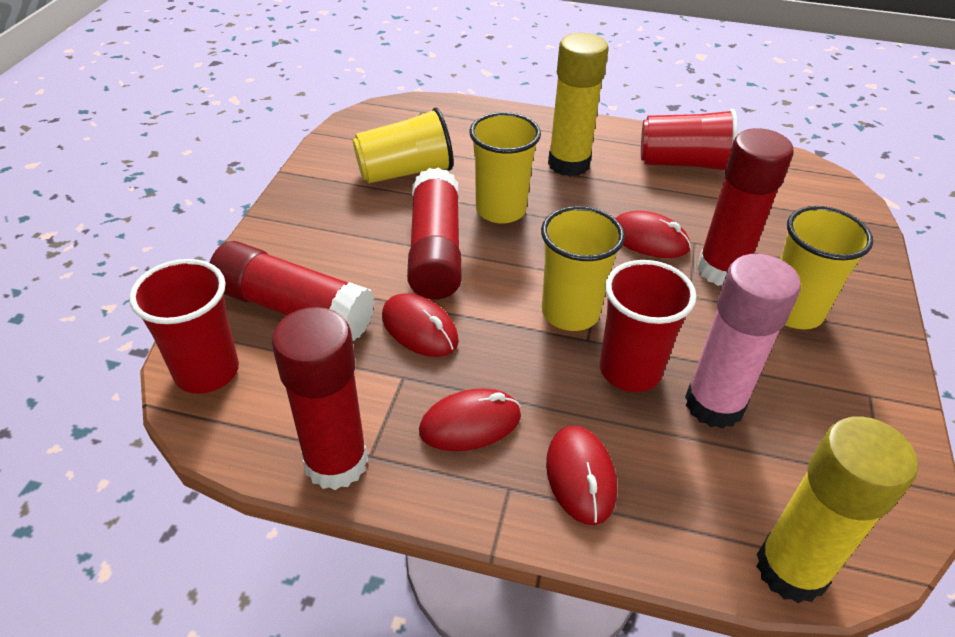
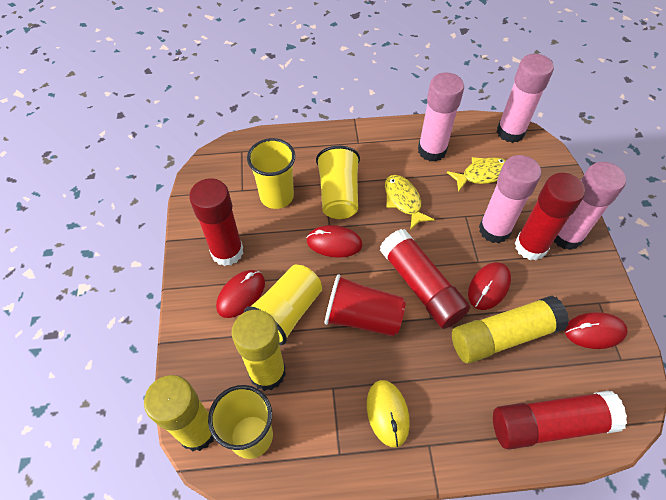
pink glue stick: 1 -> 4
red cup: 3 -> 1
yellow fish: 0 -> 2
yellow glue stick: 2 -> 3
yellow mouse: 0 -> 1

